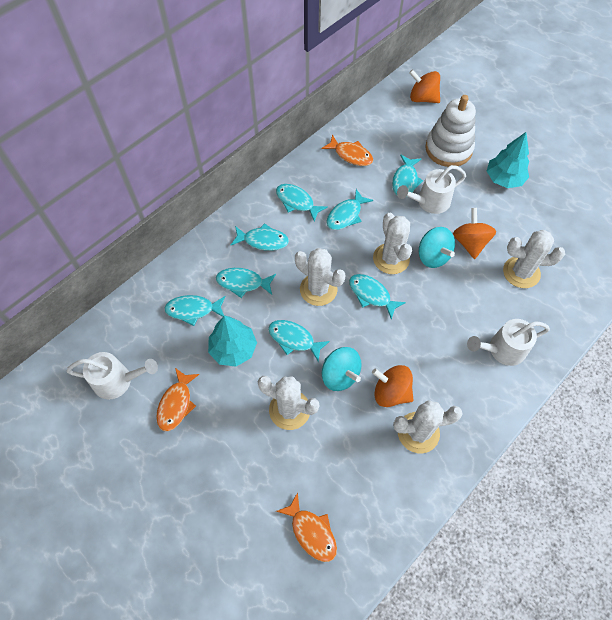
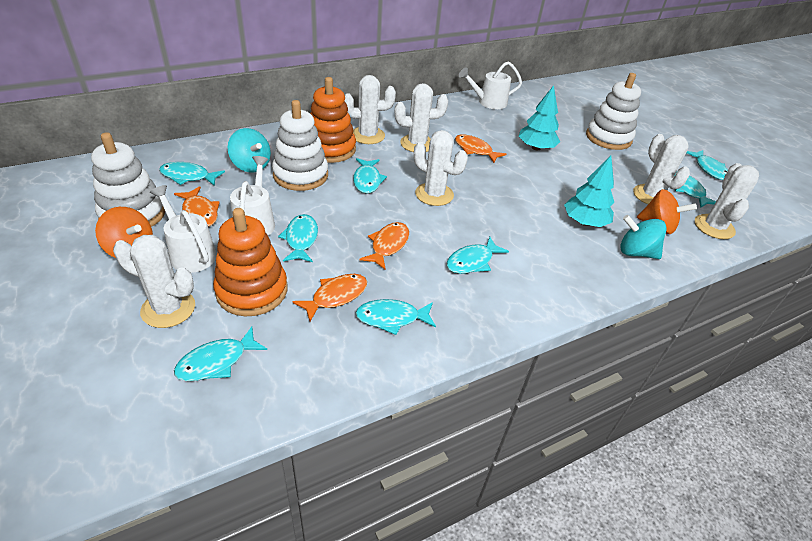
orange fish: 3 -> 4
orange spinning top: 3 -> 2
orange stacking toy: 0 -> 2
white cactus: 5 -> 6
white stacking toy: 1 -> 3

